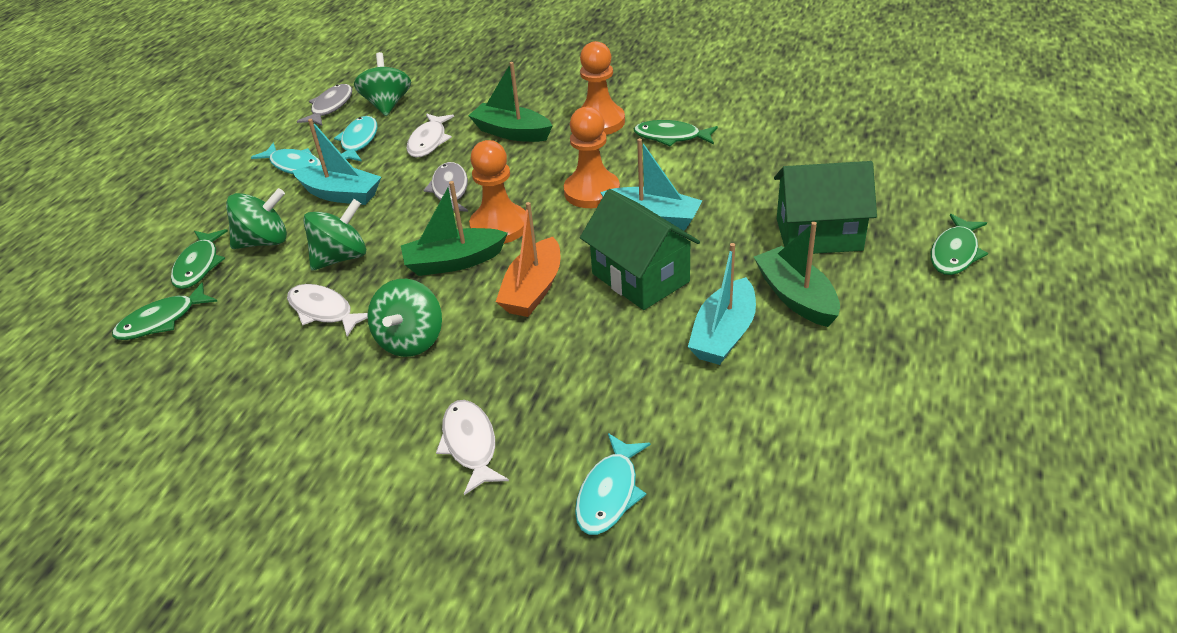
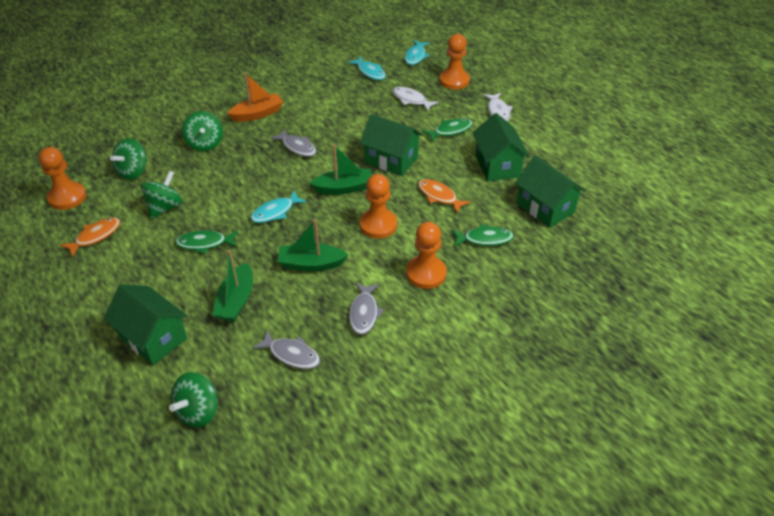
green fish: 4 -> 3
green house: 2 -> 4
grey fish: 2 -> 3
orange fish: 0 -> 2
orange pawn: 3 -> 4
turquoise boat: 3 -> 0
white fish: 3 -> 2

